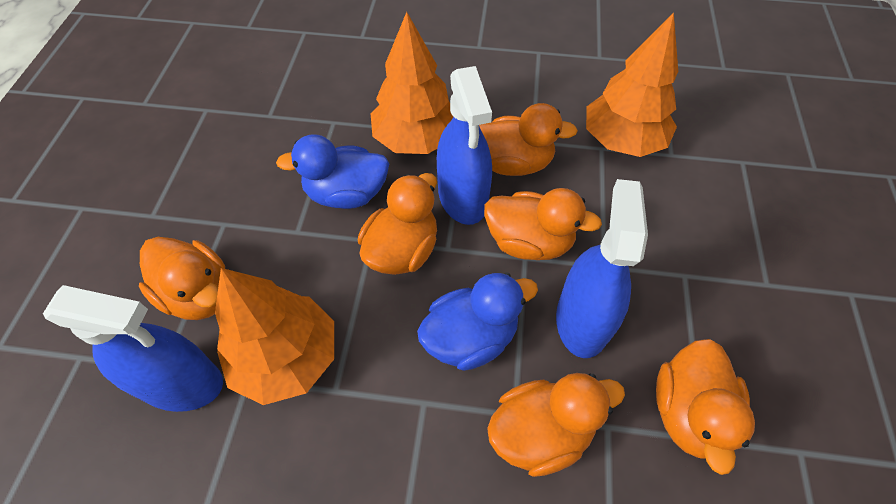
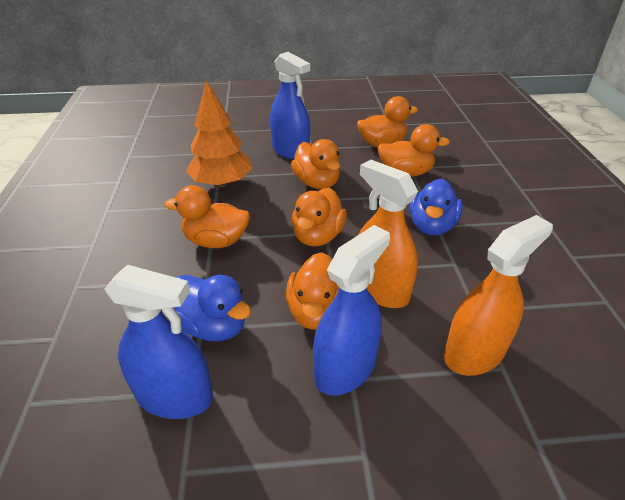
orange spray bottle: 0 -> 2
orange tree: 3 -> 1

